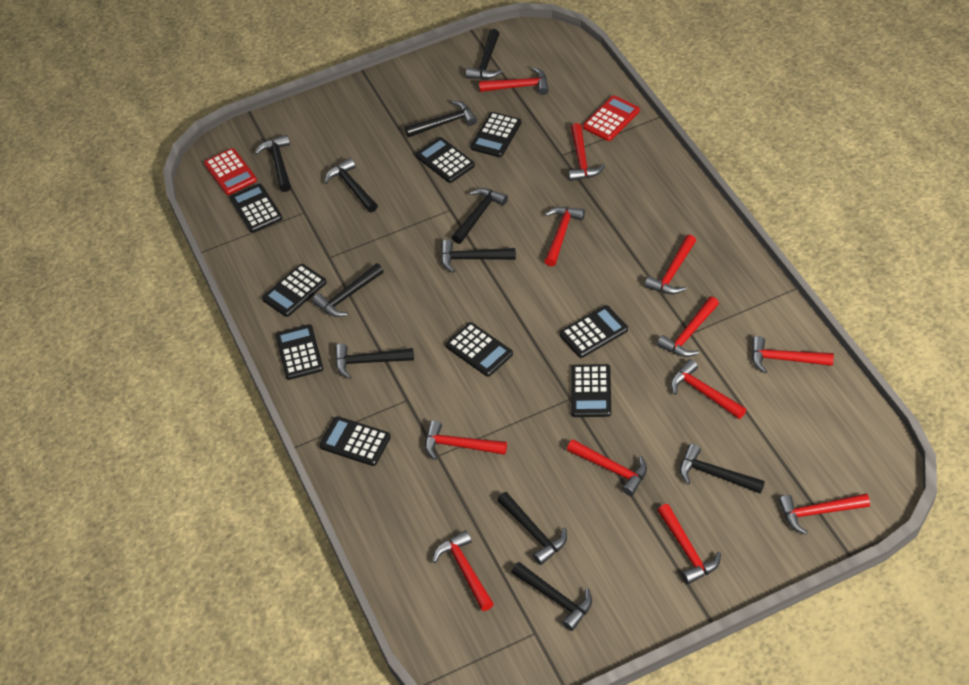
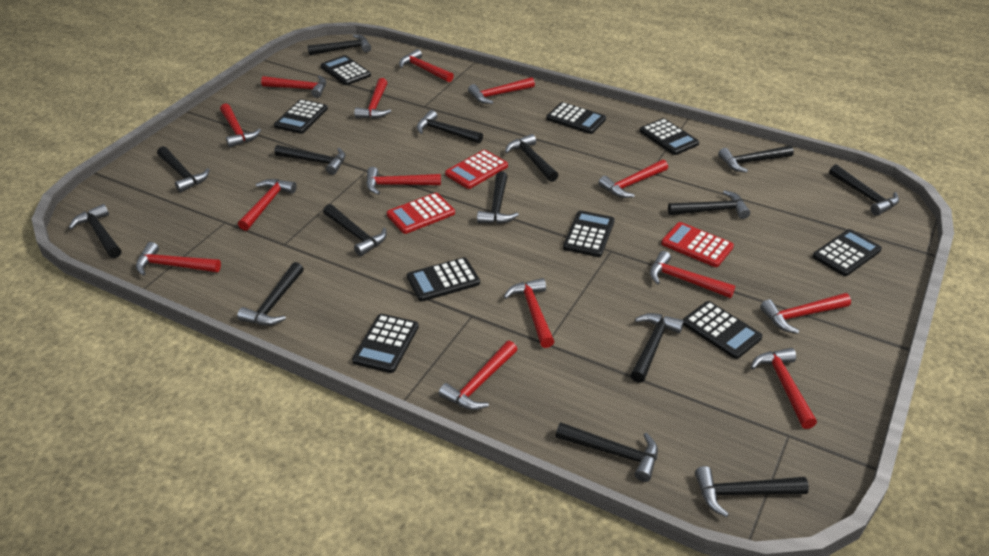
black hammer: 11 -> 15
red calculator: 2 -> 3
red hammer: 12 -> 14

